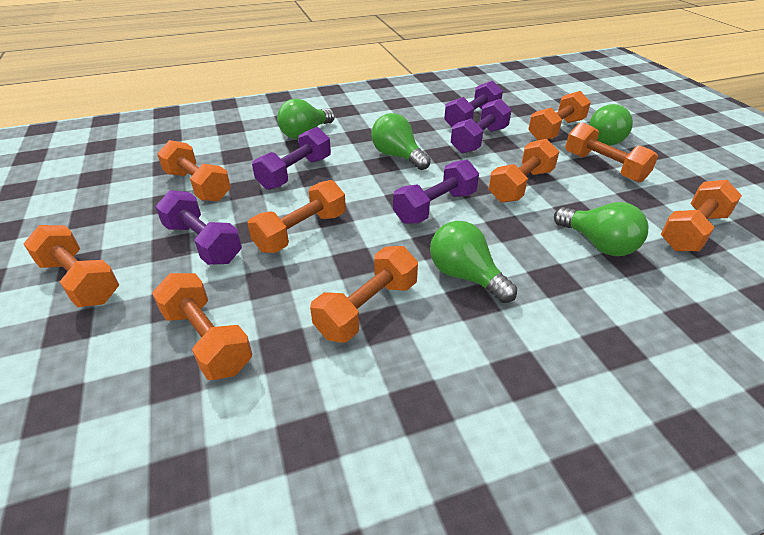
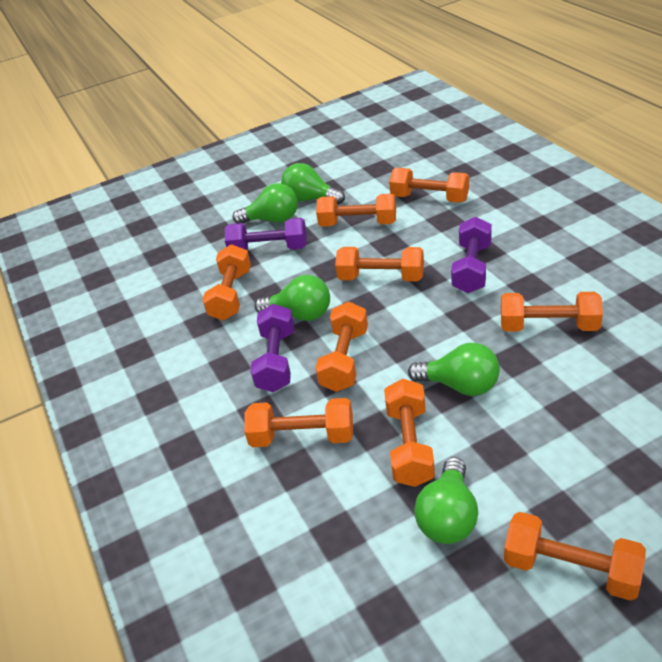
purple dumbbell: 5 -> 3

